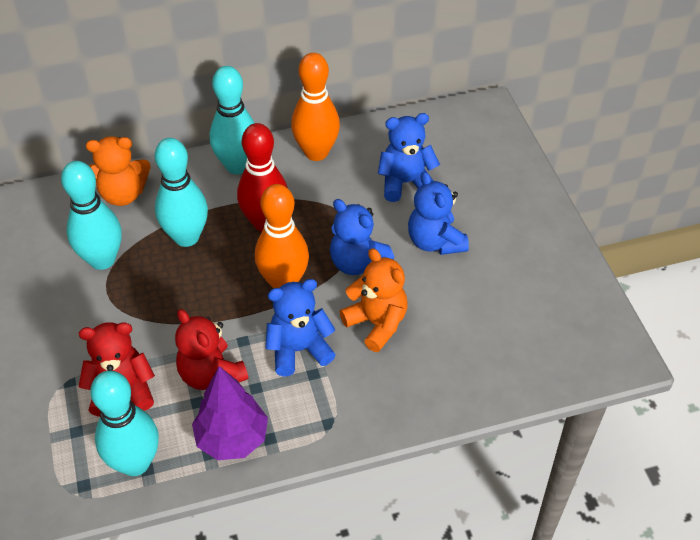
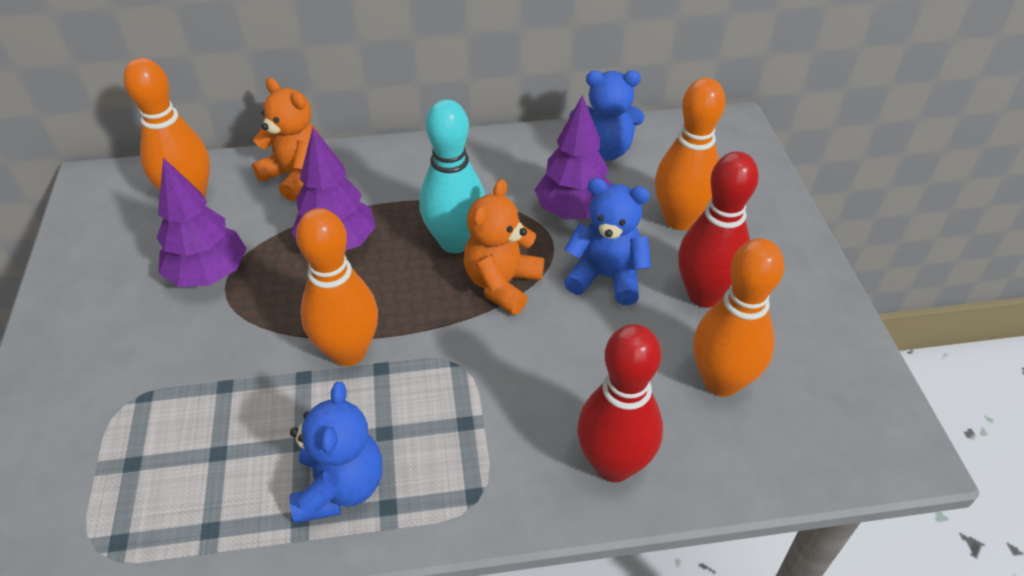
blue teddy bear: 4 -> 3
orange bowling pin: 2 -> 4
purple tree: 1 -> 3
red bowling pin: 1 -> 2
red teddy bear: 2 -> 0
turquoise bowling pin: 4 -> 1

